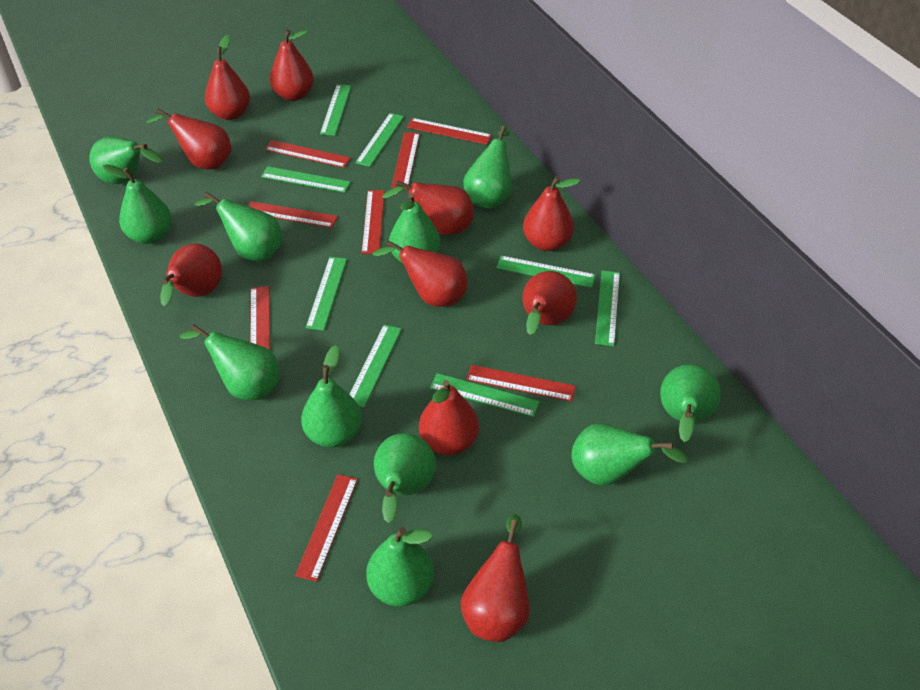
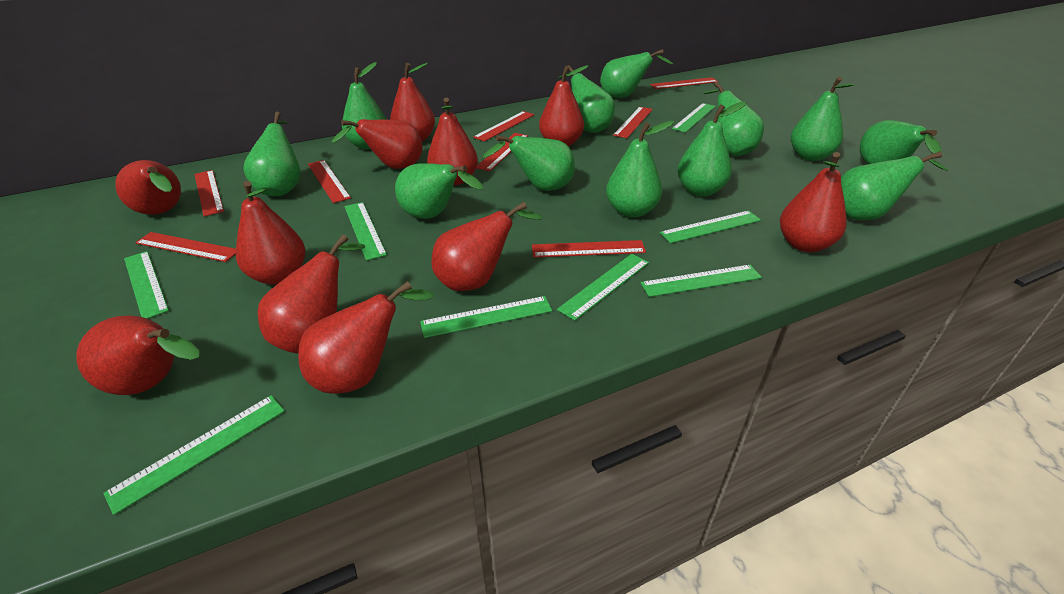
green pear: 11 -> 12
red pear: 10 -> 11

